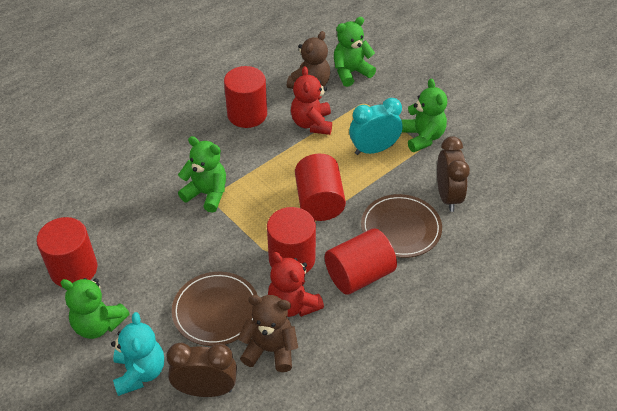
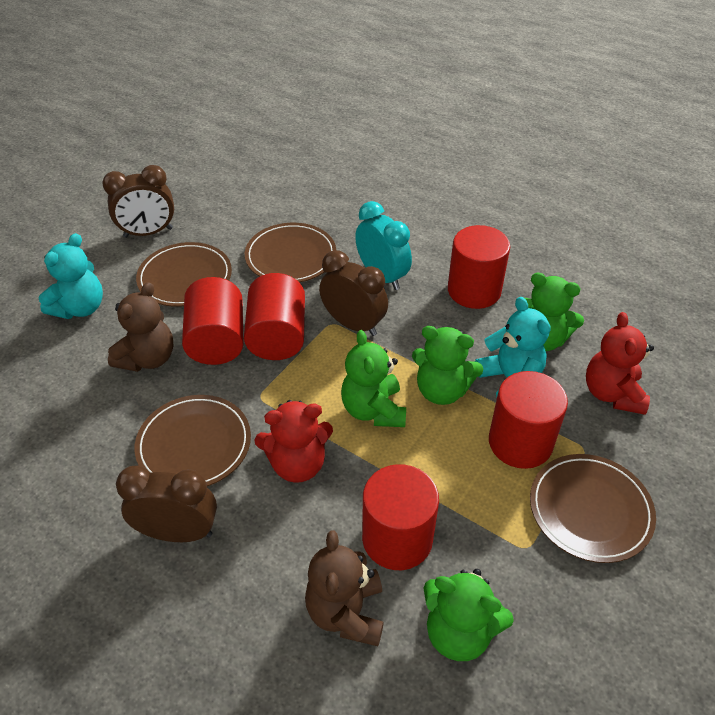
brown clock: 2 -> 3
brown plate: 2 -> 4
turquoise teddy bear: 1 -> 2

